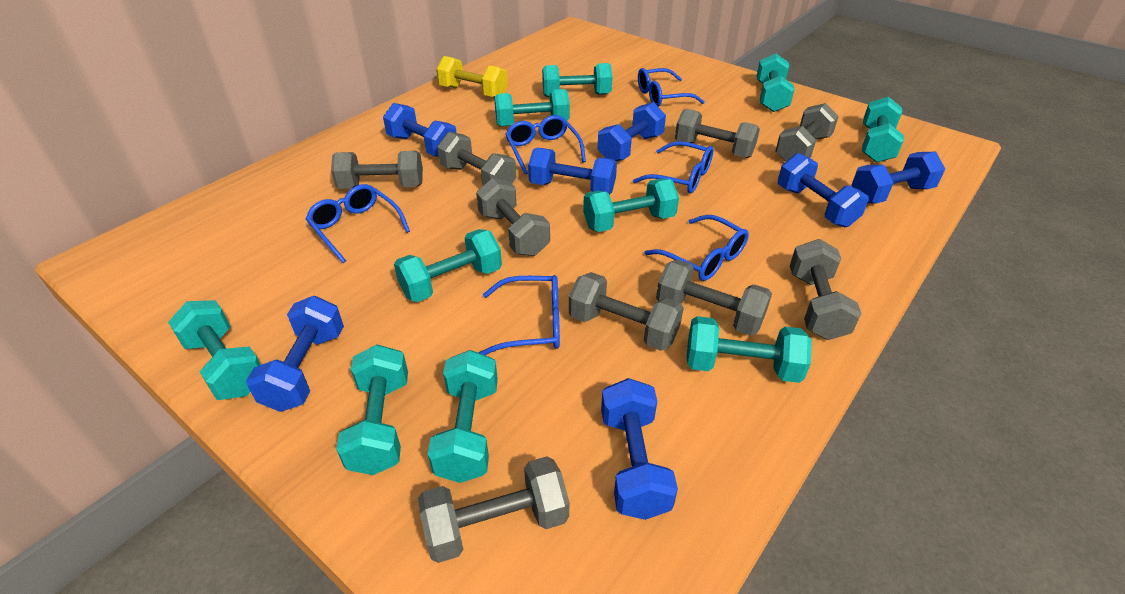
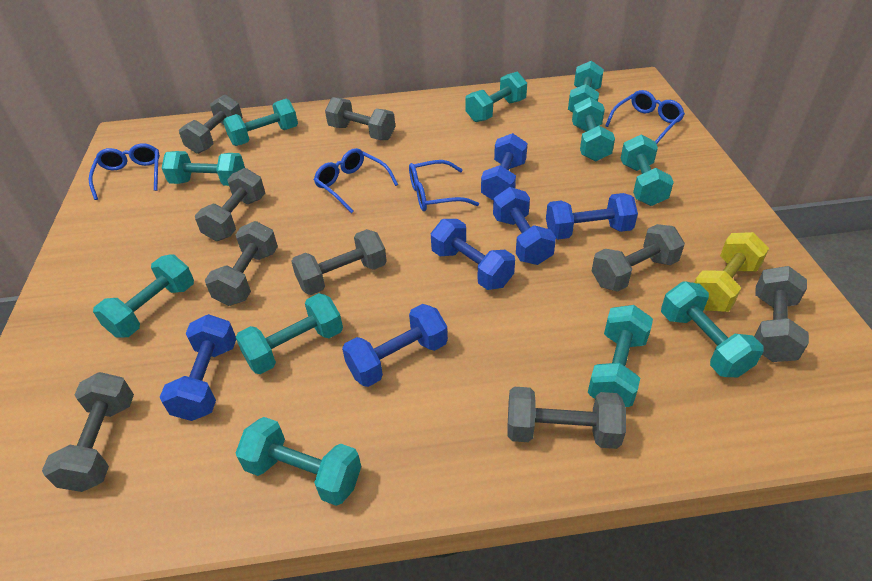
blue dumbbell: 7 -> 6
blue glasses: 6 -> 4
turquoise dumbbell: 10 -> 11

